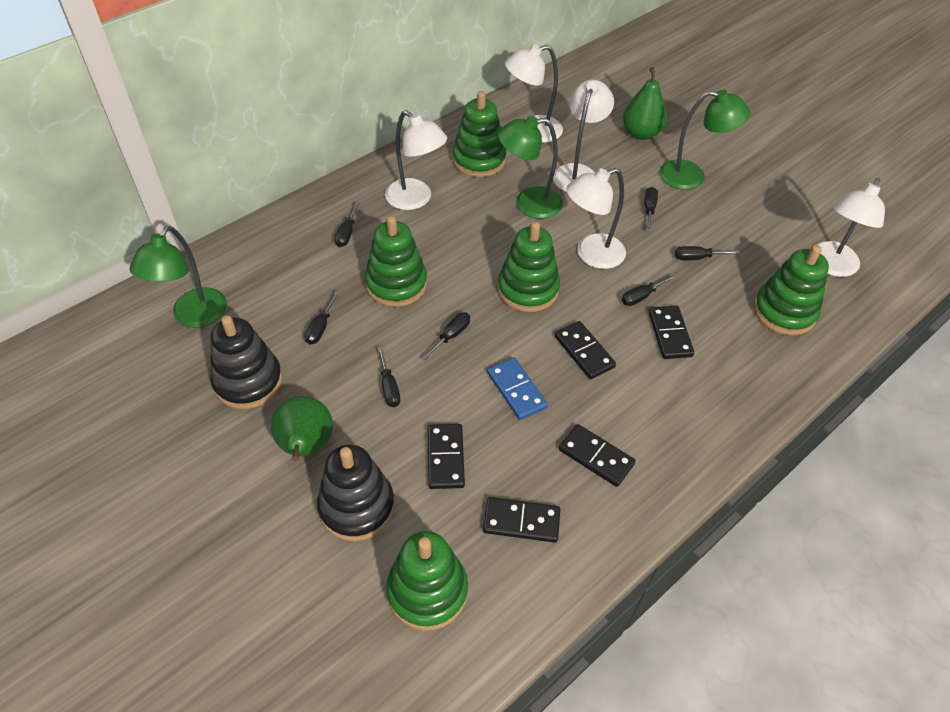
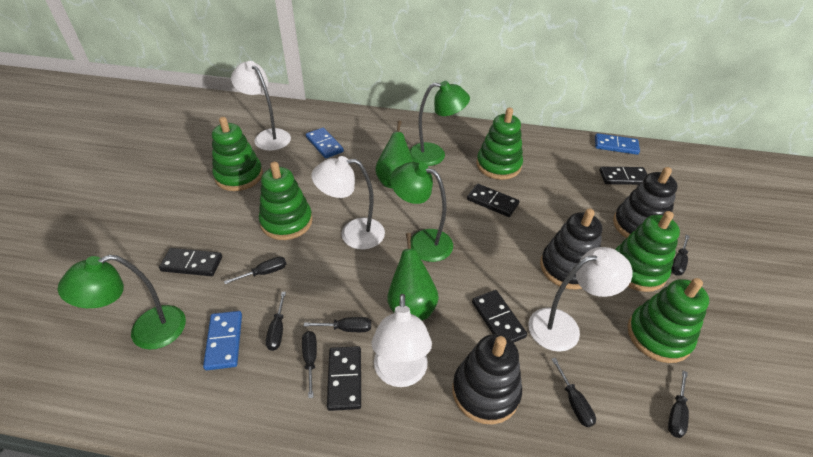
black stacking toy: 2 -> 3
blue domino: 1 -> 3
white lamp: 5 -> 4

